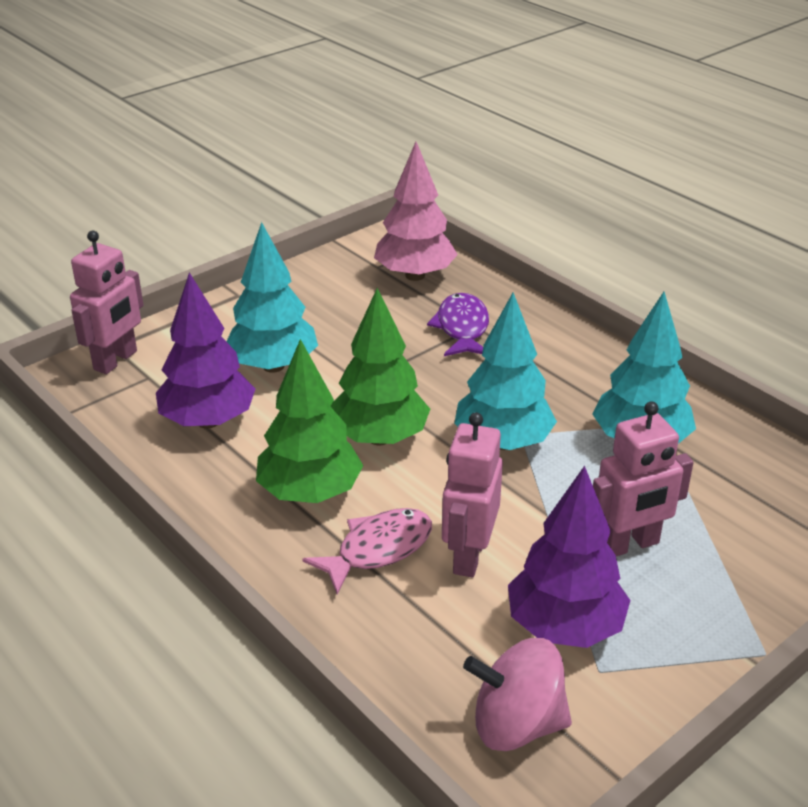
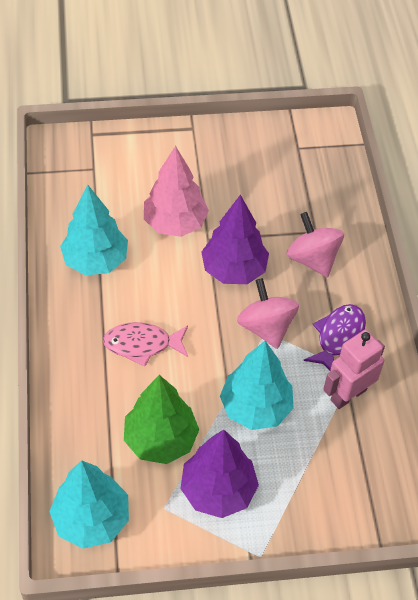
green tree: 2 -> 1
pink robot: 3 -> 1
pink spinning top: 1 -> 2

